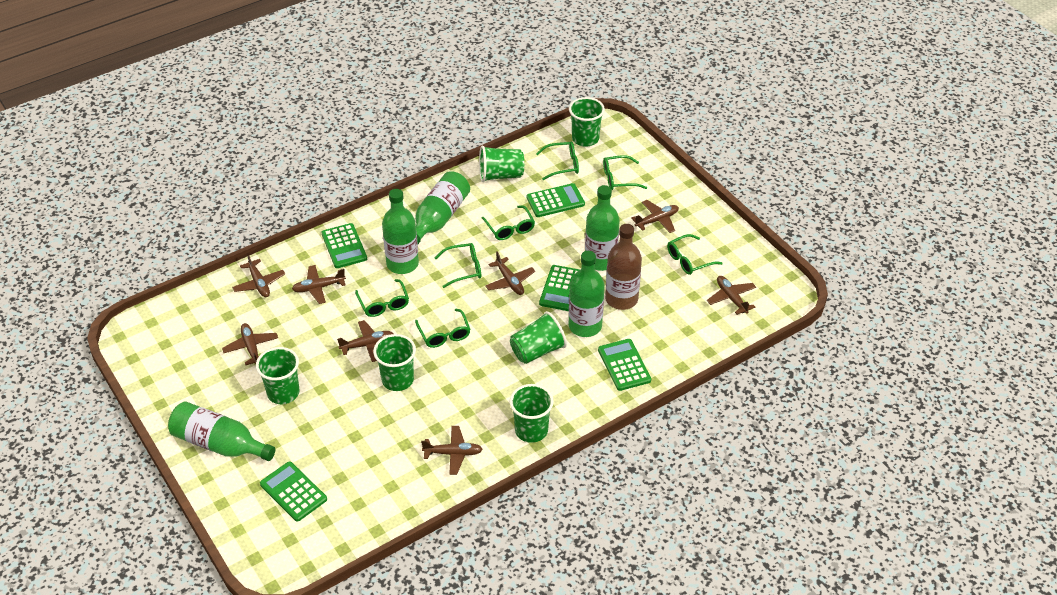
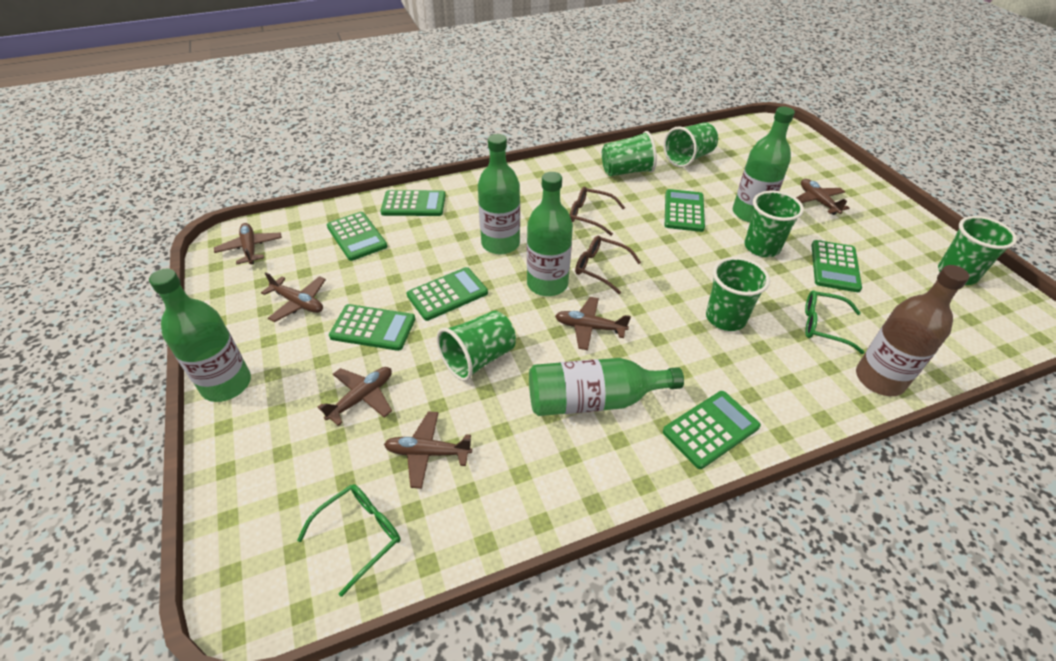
brown glasses: 0 -> 2
brown plane: 8 -> 6
green calculator: 5 -> 7
green glasses: 7 -> 2

